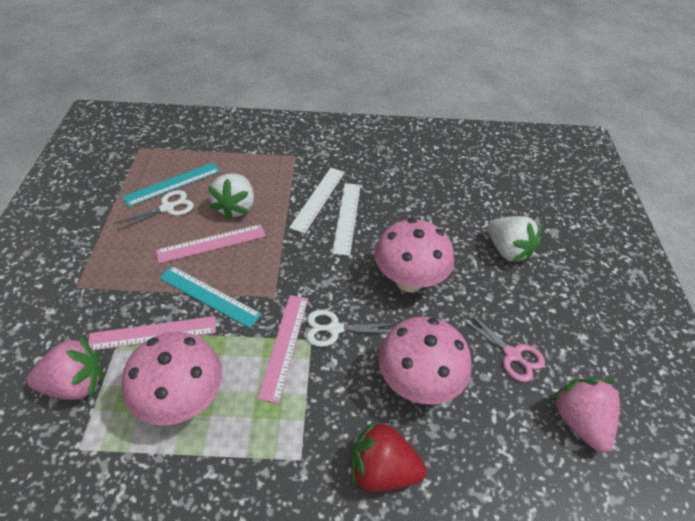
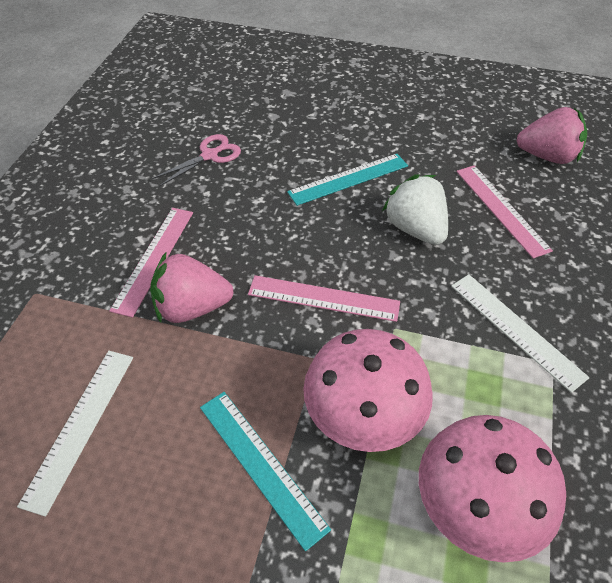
pink mushroom: 3 -> 2
red strawberry: 1 -> 0
white scissors: 2 -> 0
white strawberry: 2 -> 1

